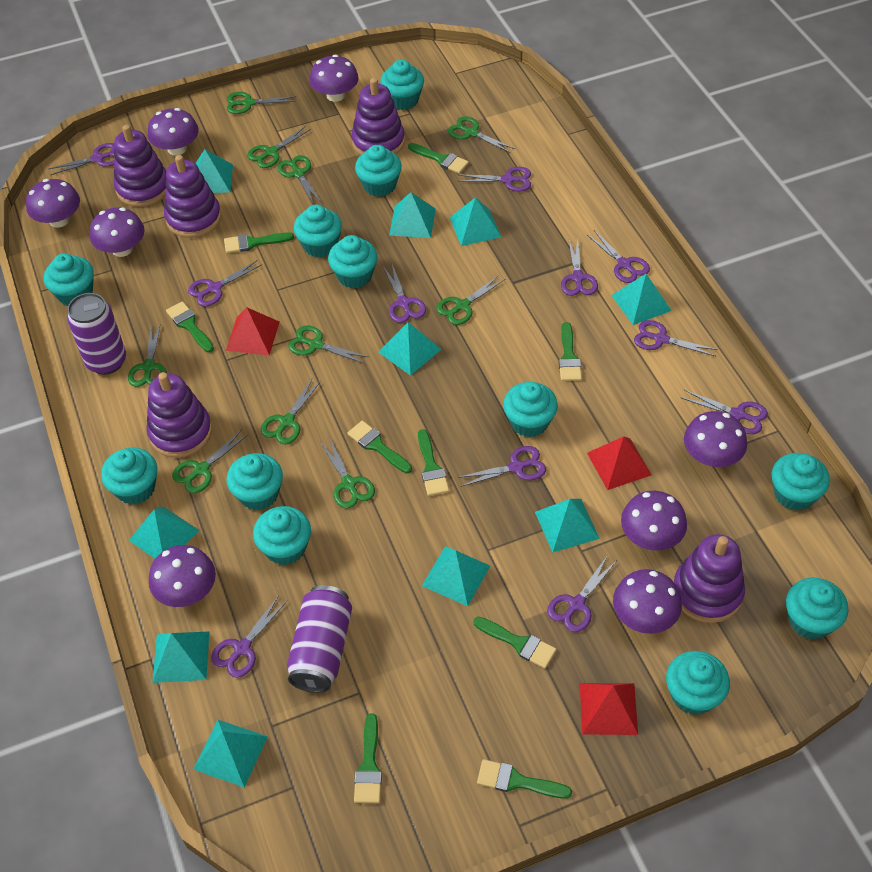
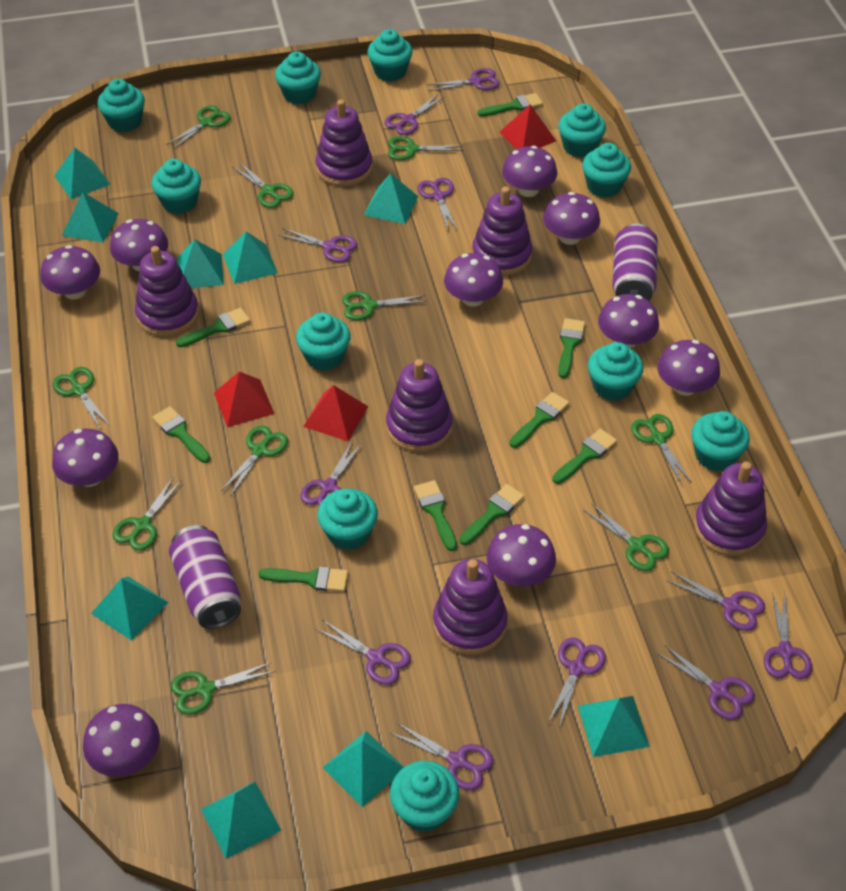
purple mushroom: 8 -> 10
purple stacking toy: 5 -> 6
turquoise cupcake: 12 -> 11
turquoise pyramid: 10 -> 9

